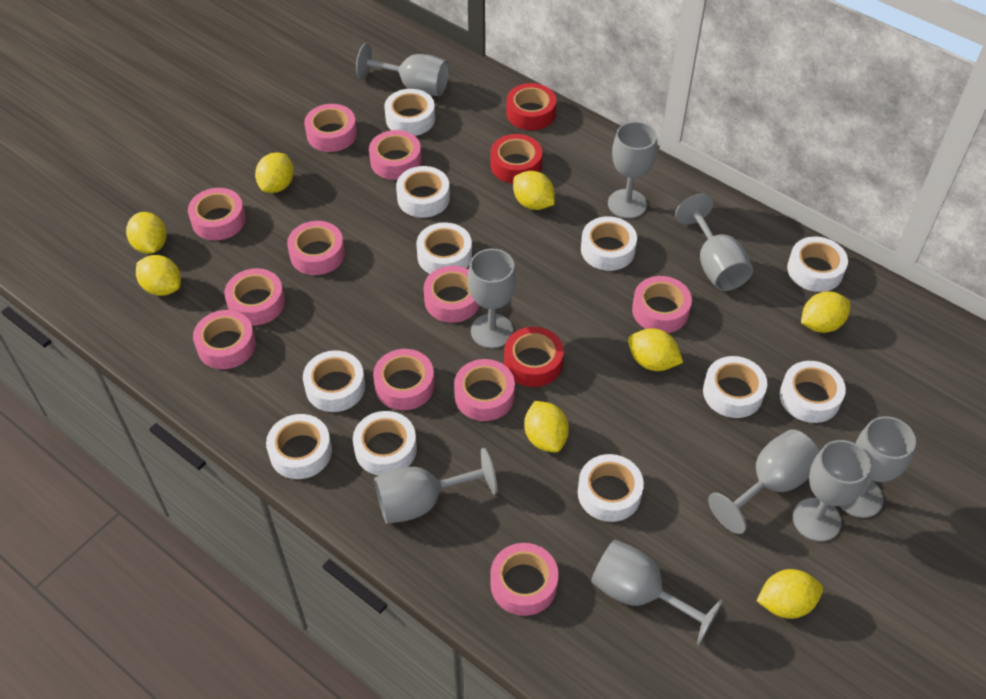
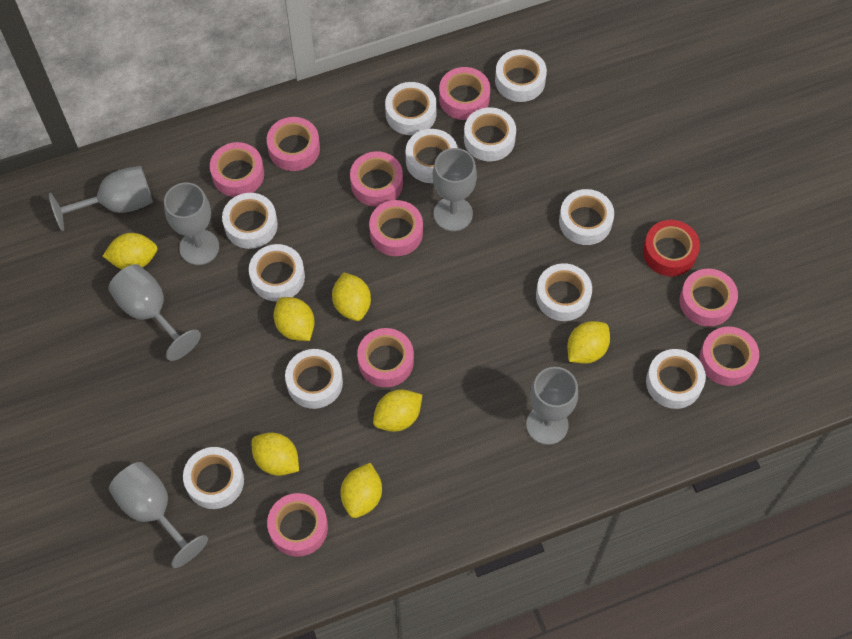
grey goblet: 9 -> 6
pink tape: 11 -> 9
red tape: 3 -> 1
yellow lemon: 8 -> 7

